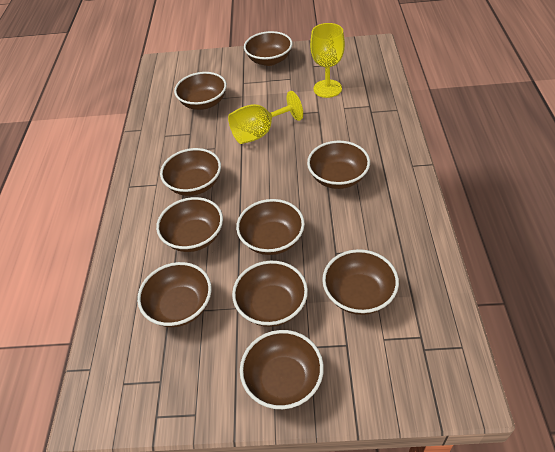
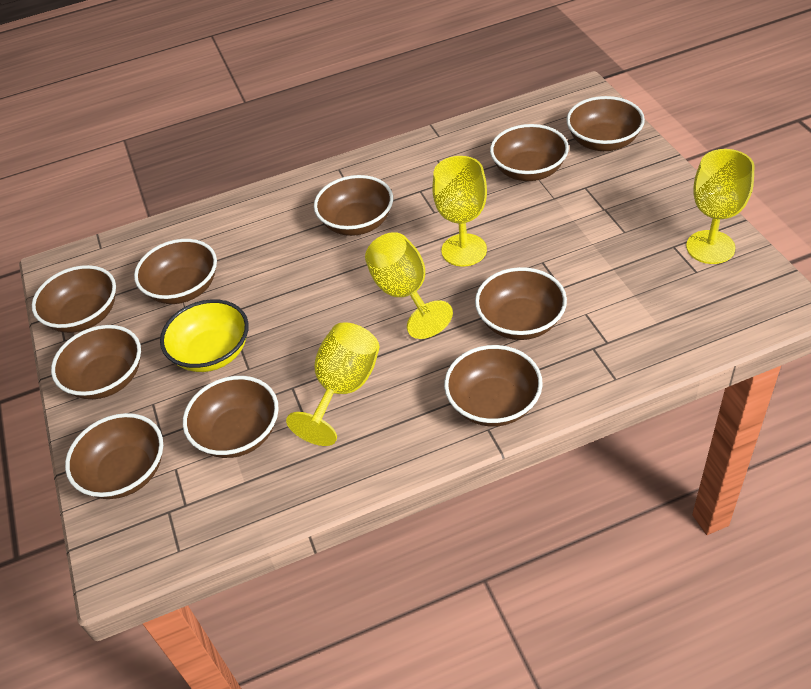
yellow bowl: 0 -> 1
yellow goblet: 2 -> 4

